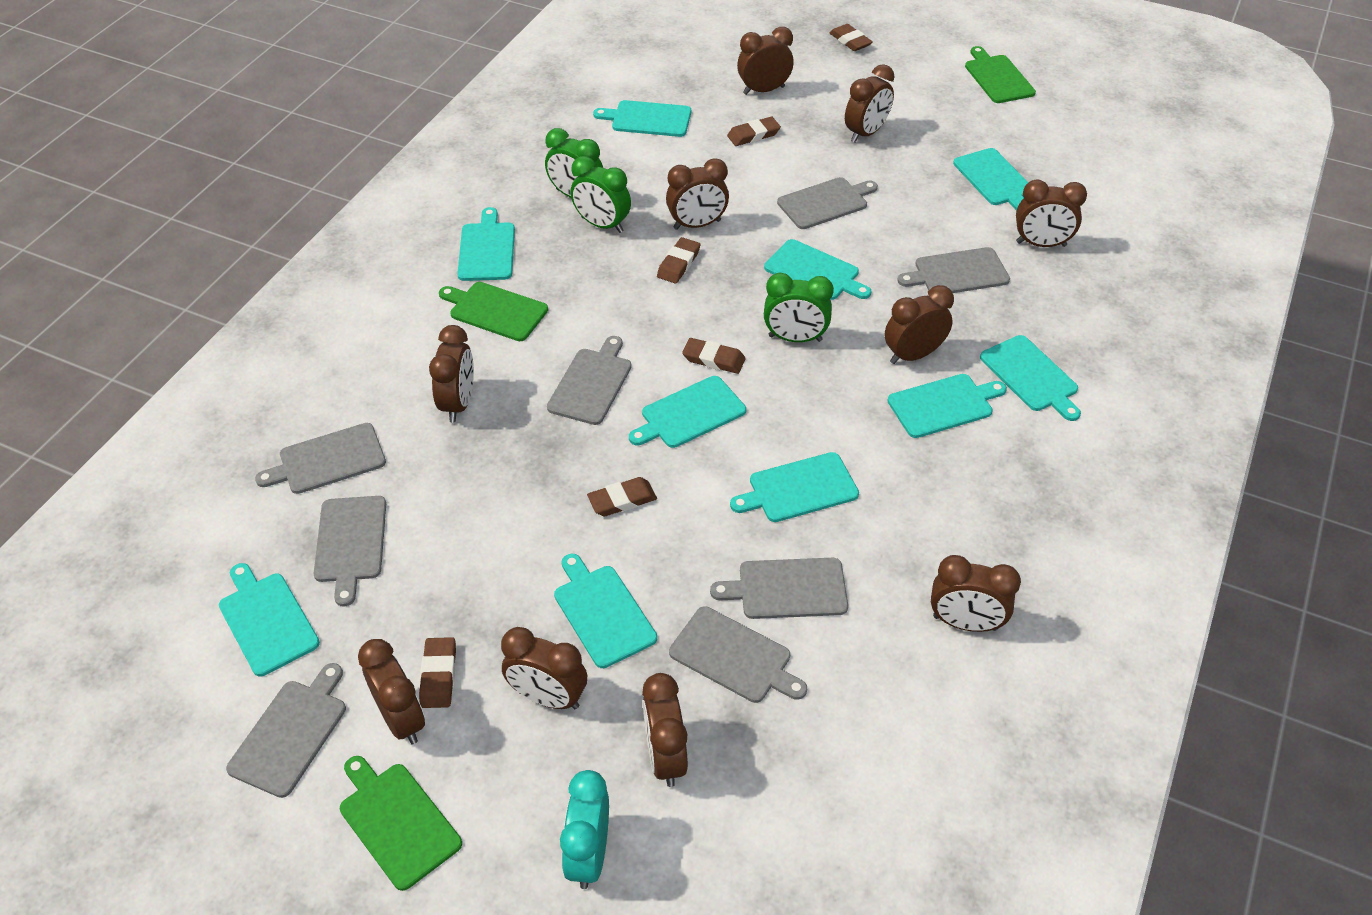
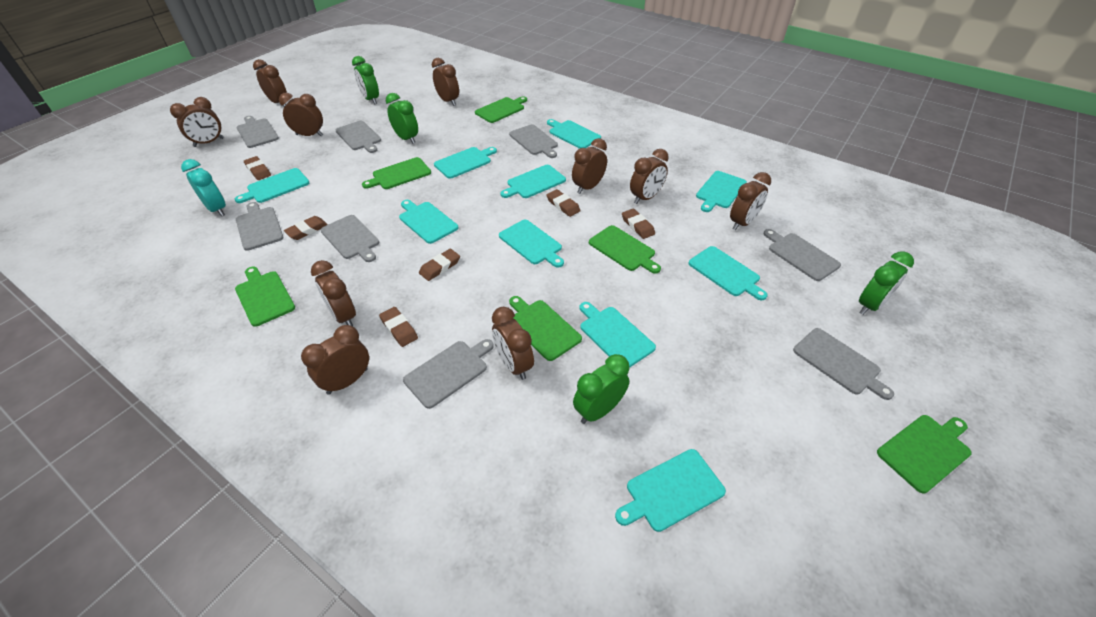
green clock: 3 -> 4
green cutting board: 3 -> 6

